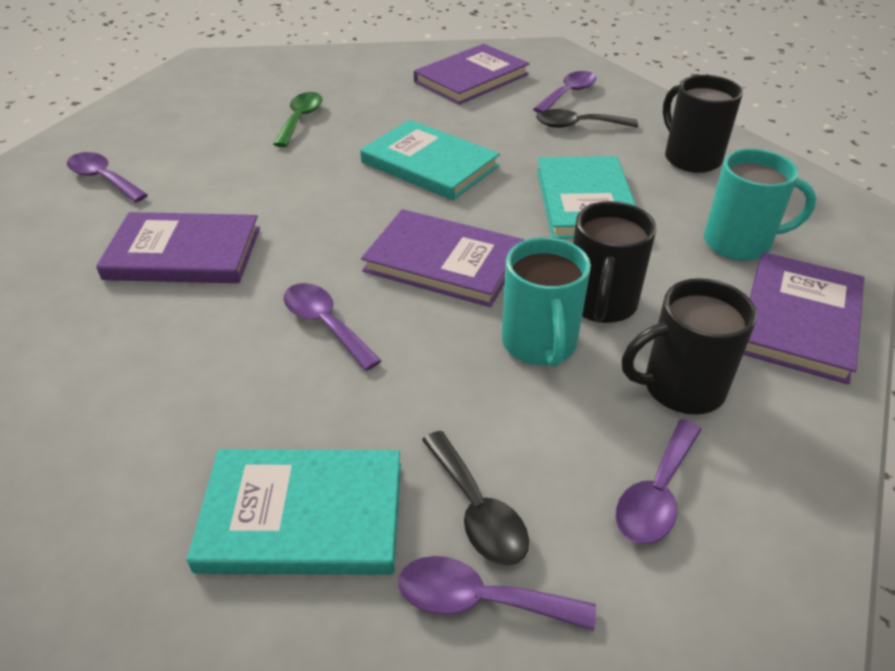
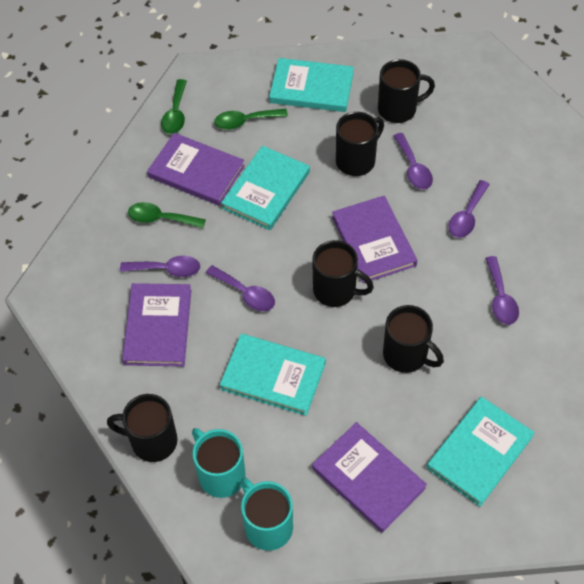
black mug: 3 -> 5
black spoon: 2 -> 0
green spoon: 1 -> 3
turquoise book: 3 -> 4

